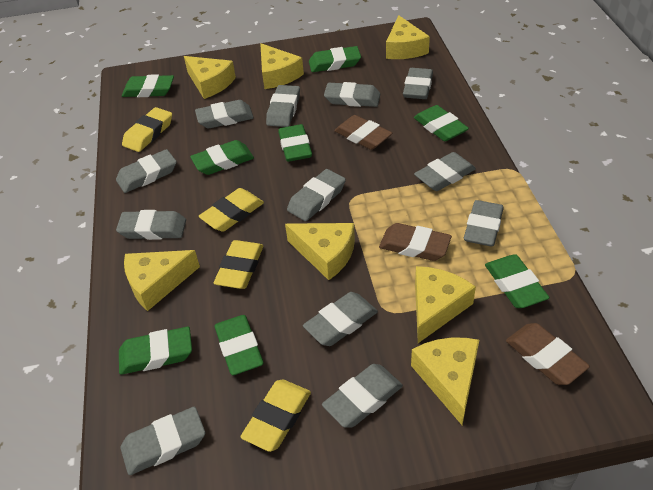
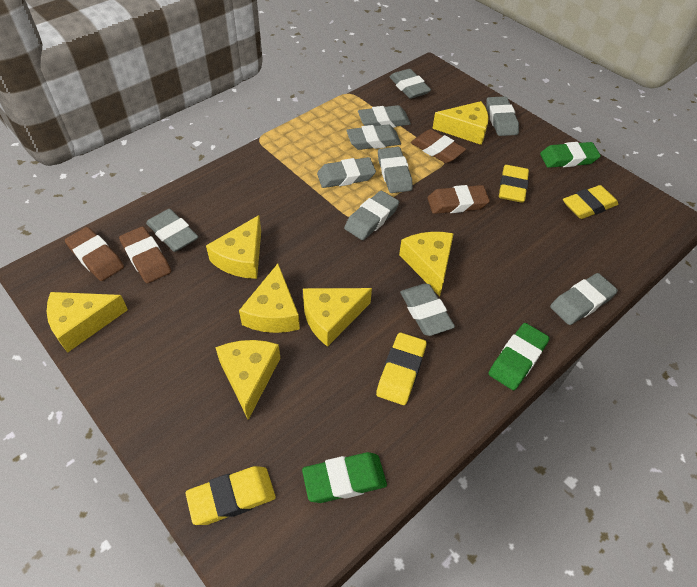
brown eraser: 3 -> 4
green eraser: 8 -> 3
grey eraser: 12 -> 10

